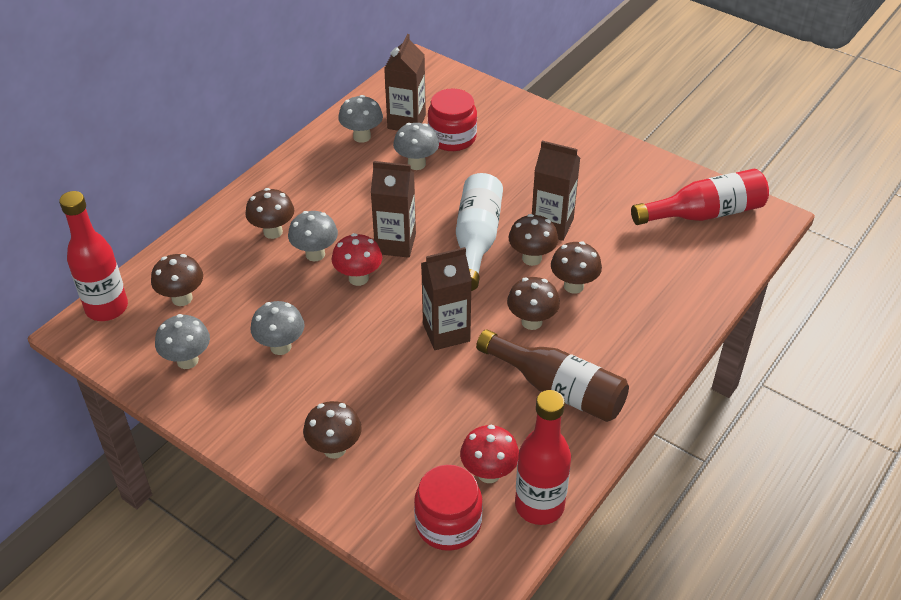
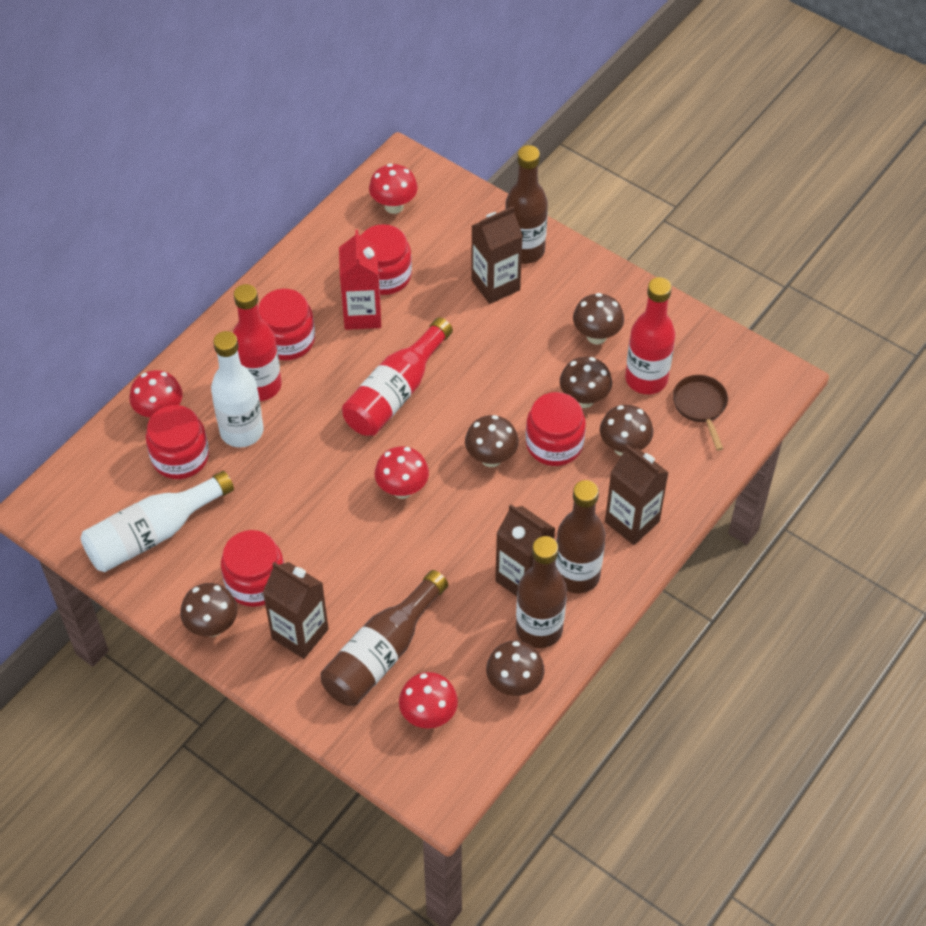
brown bottle: 1 -> 4
brown pan: 0 -> 1
grey mushroom: 5 -> 0
red carton: 0 -> 1
red jar: 2 -> 5
red mushroom: 2 -> 4
white bottle: 1 -> 2

